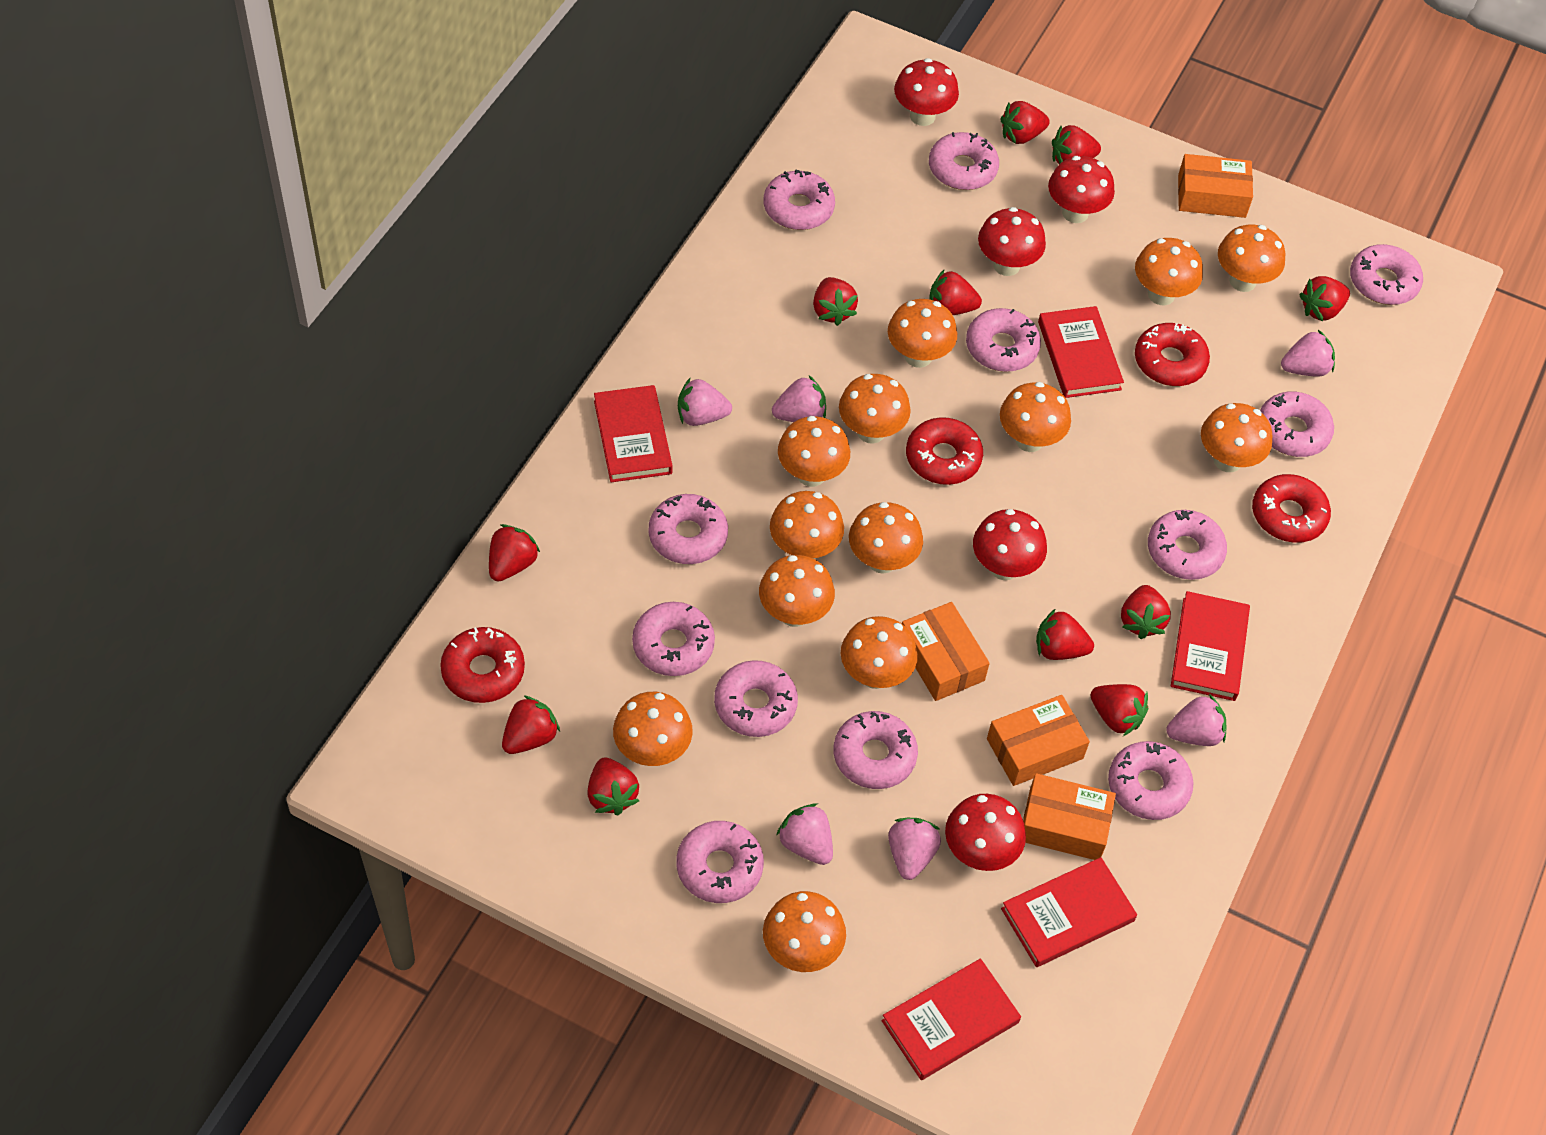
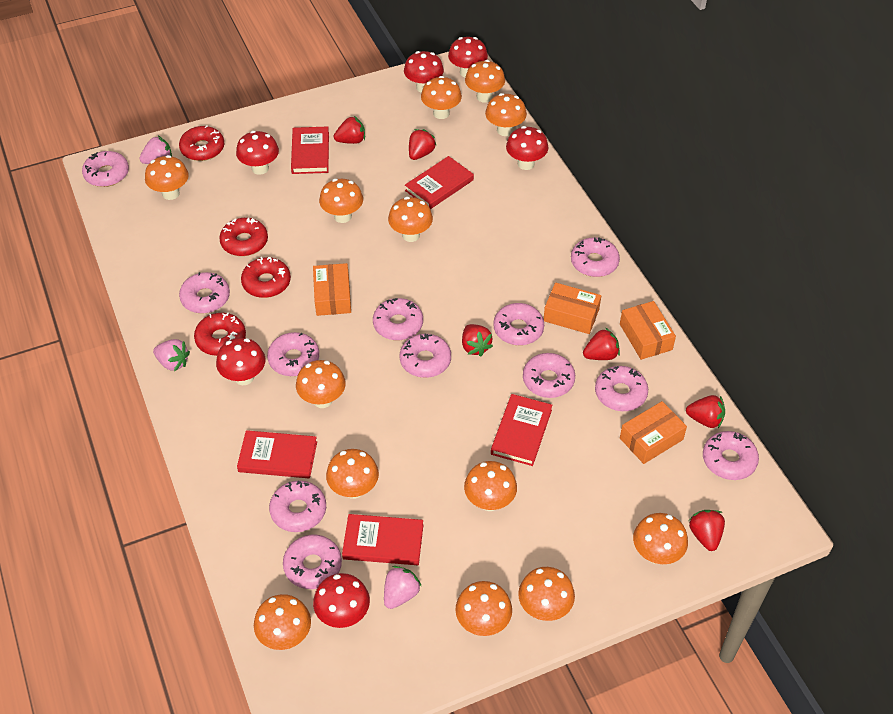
pink strawberry: 6 -> 3
red mushroom: 5 -> 6
red strawberry: 11 -> 6

